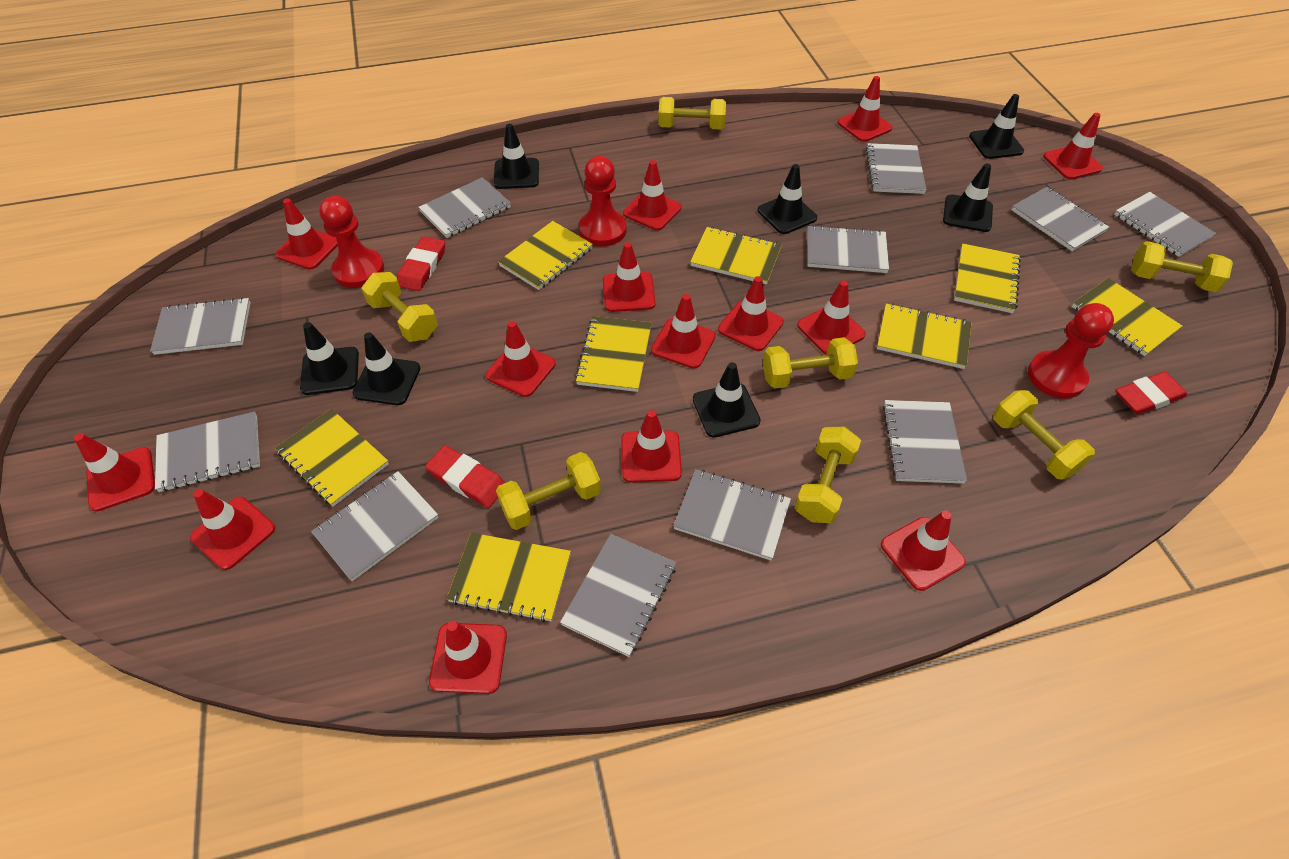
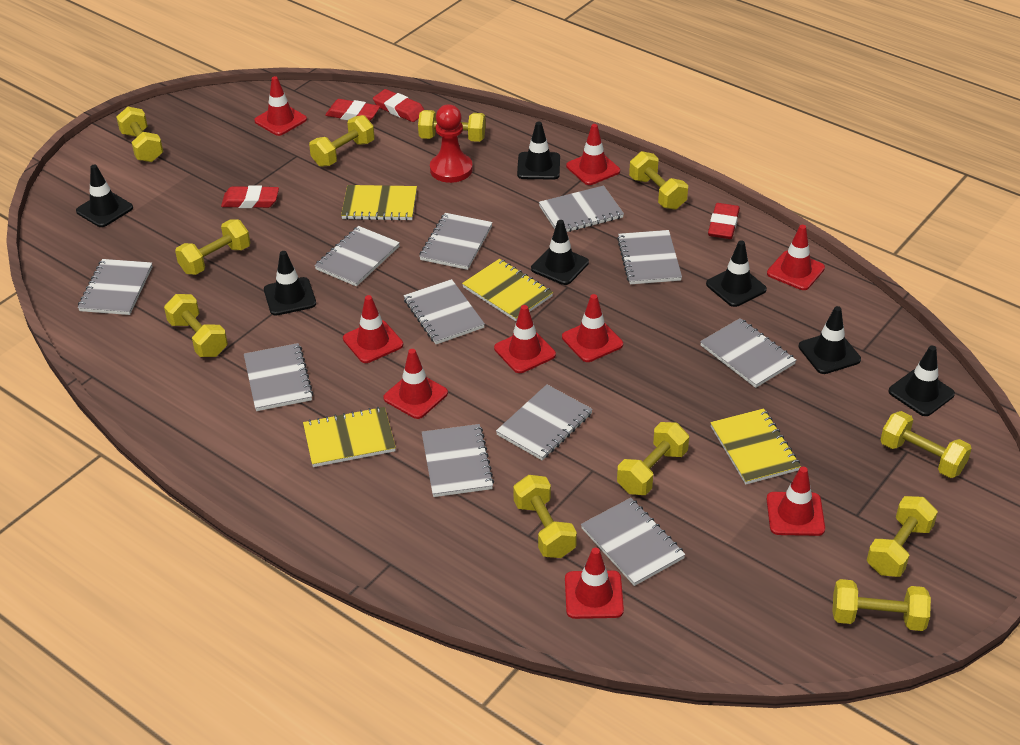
red eraser: 3 -> 4
red pawn: 3 -> 1
red traffic cone: 14 -> 9
yellow dumbbell: 7 -> 11
yellow notebook: 8 -> 4

